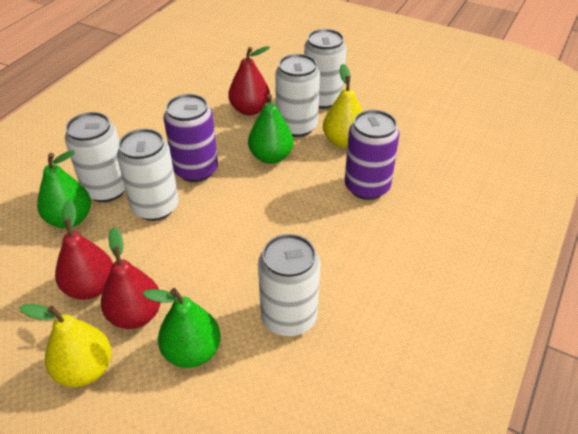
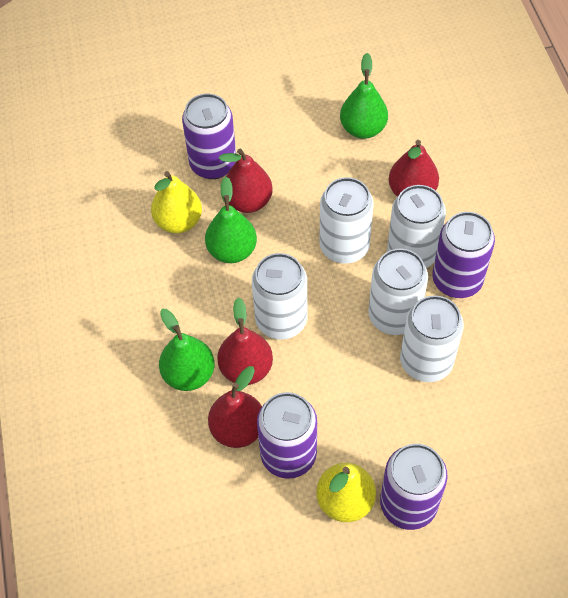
purple can: 2 -> 4
red pear: 3 -> 4

